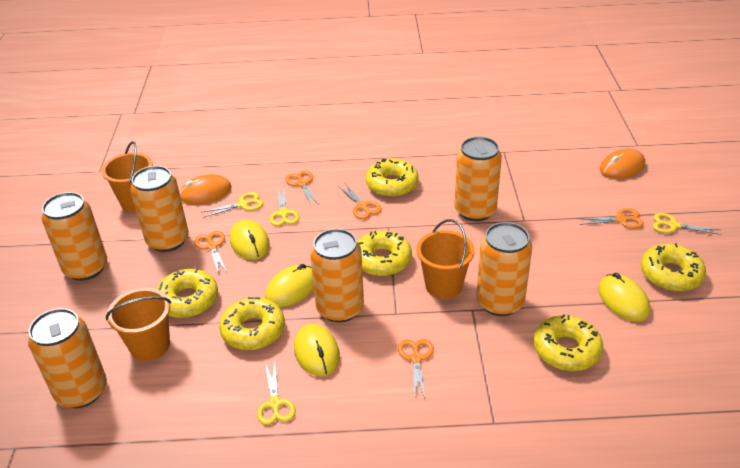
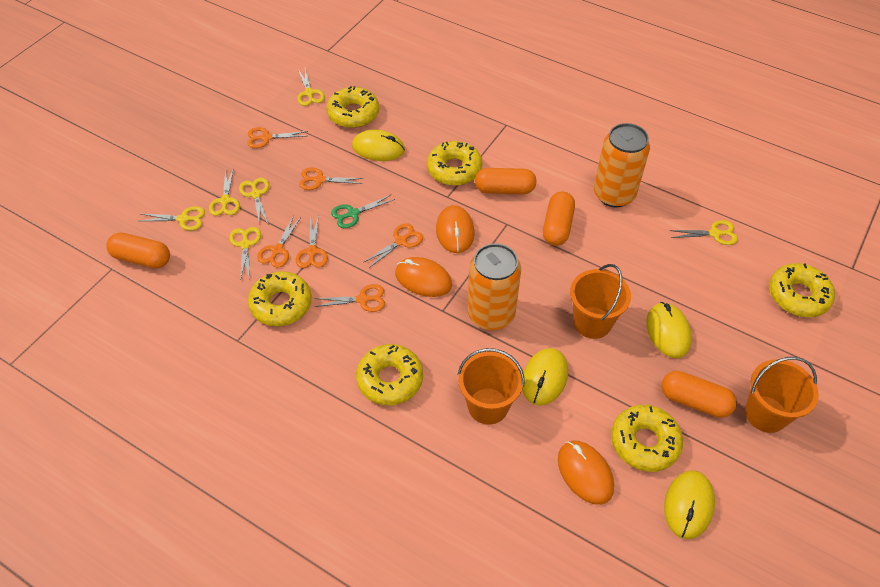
green scissors: 0 -> 1
orange can: 6 -> 2
orange capsule: 0 -> 4
orange mouse: 2 -> 3
orange scissors: 5 -> 6
yellow scissors: 4 -> 6

